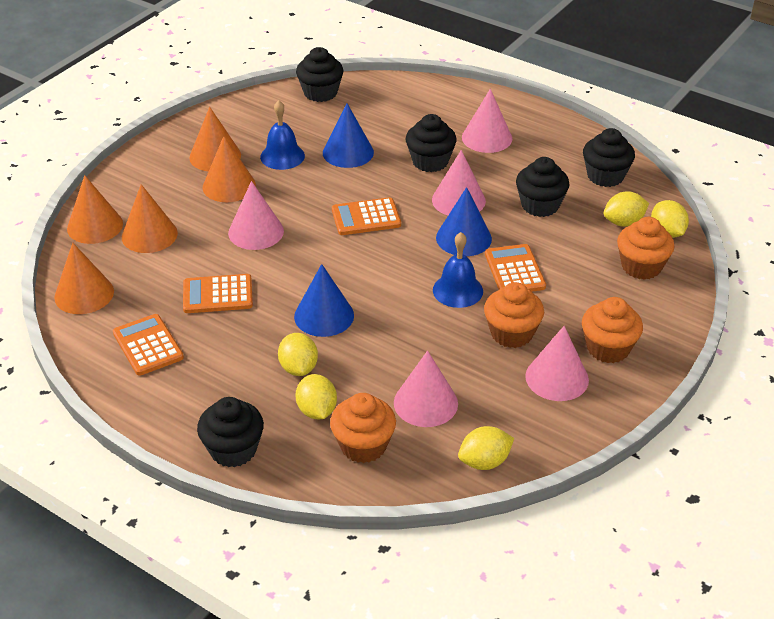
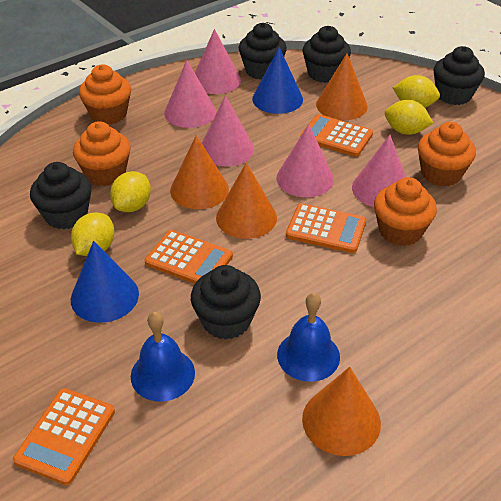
blue cone: 3 -> 2
orange cone: 5 -> 4
yellow lemon: 5 -> 4

